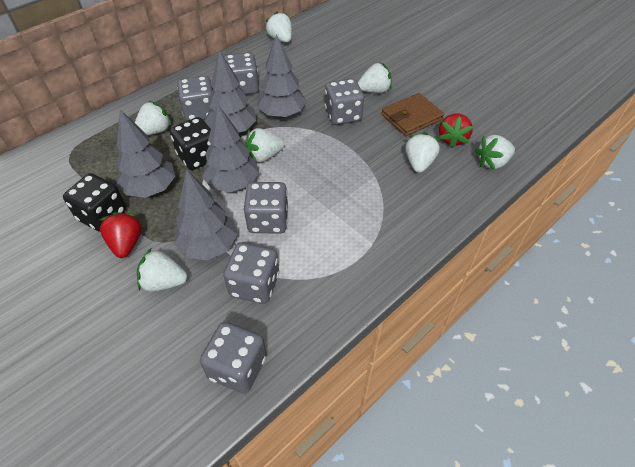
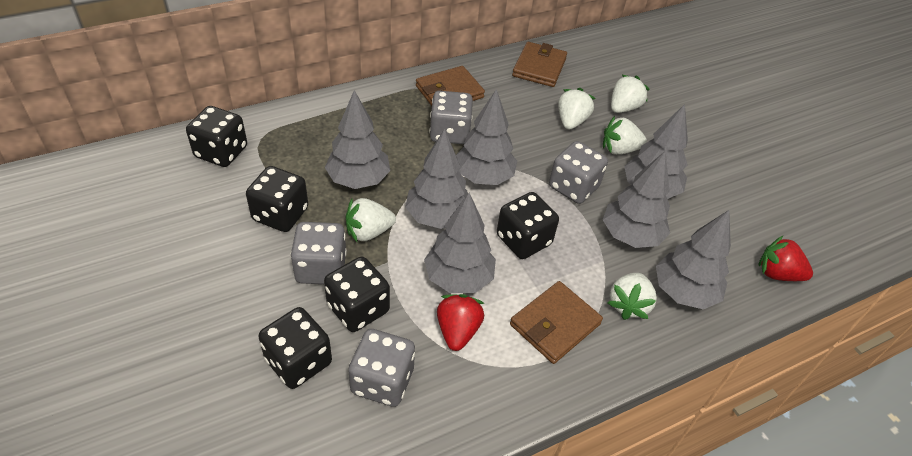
black dice: 2 -> 5
brown wallet: 1 -> 3
grey dice: 6 -> 4
grey tree: 5 -> 7
white strawberry: 7 -> 5

